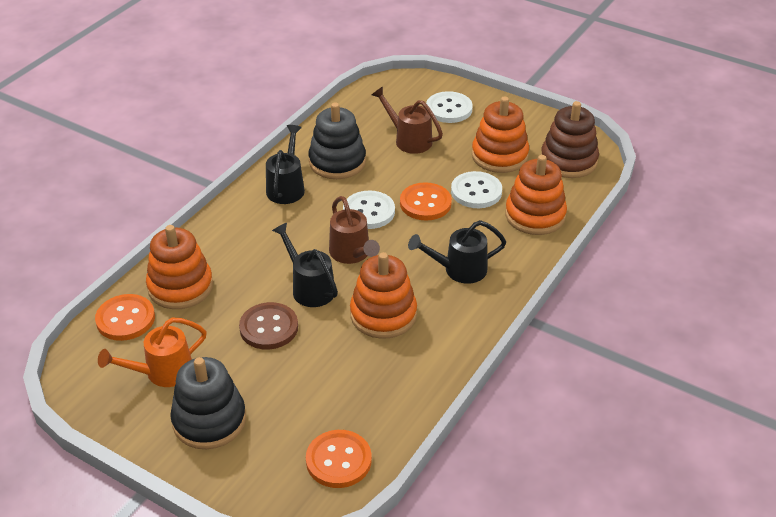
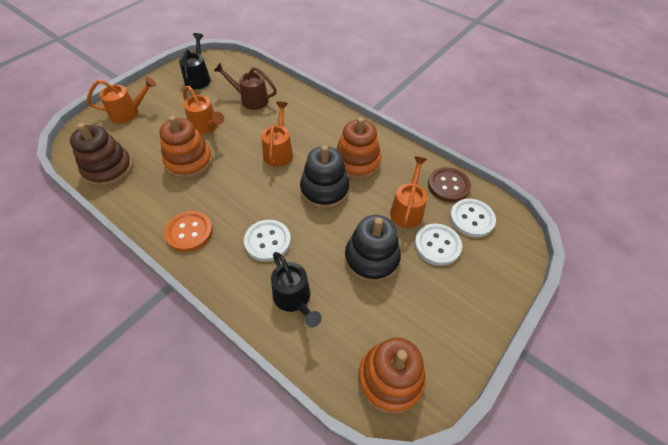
black watering can: 3 -> 2
brown watering can: 2 -> 1
orange button: 3 -> 1
orange stacking toy: 4 -> 3
orange watering can: 1 -> 4

